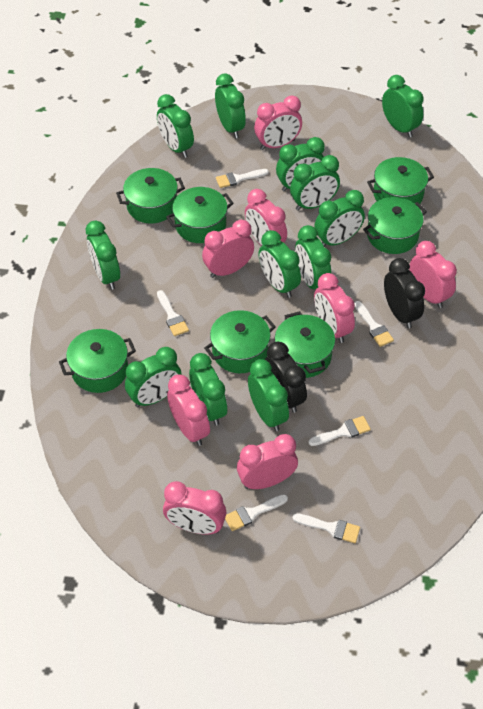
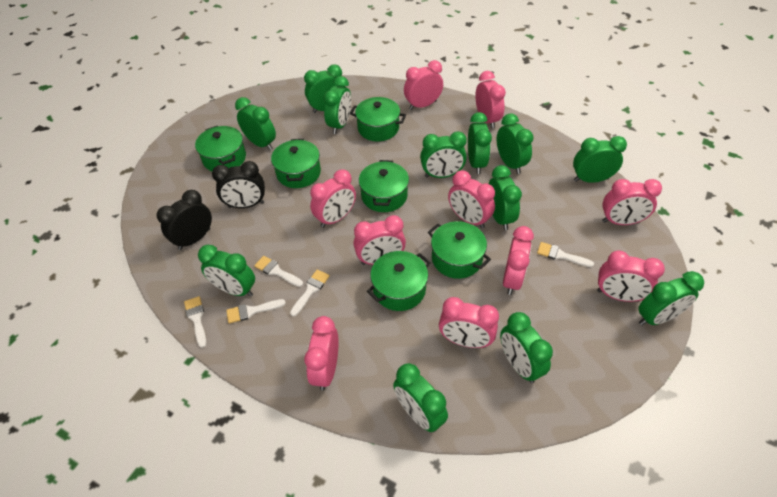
green pot: 7 -> 6
pink clock: 8 -> 10
white brush: 6 -> 5

